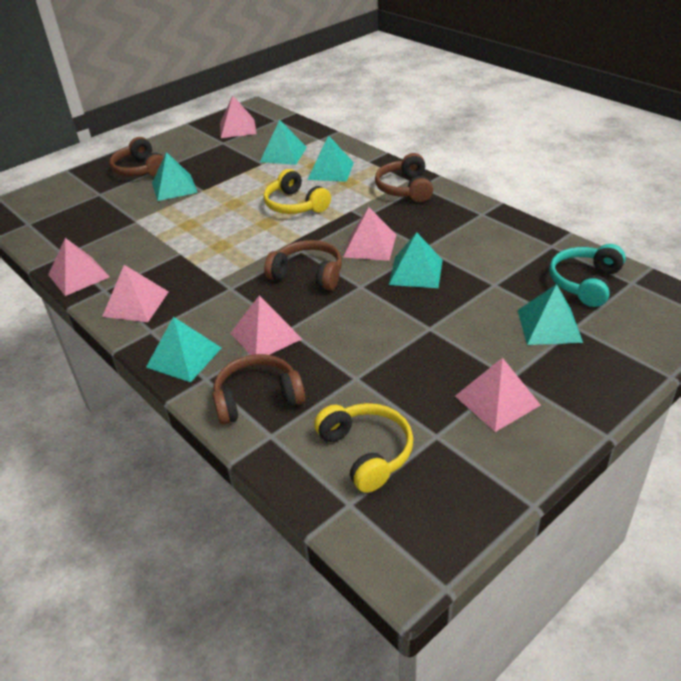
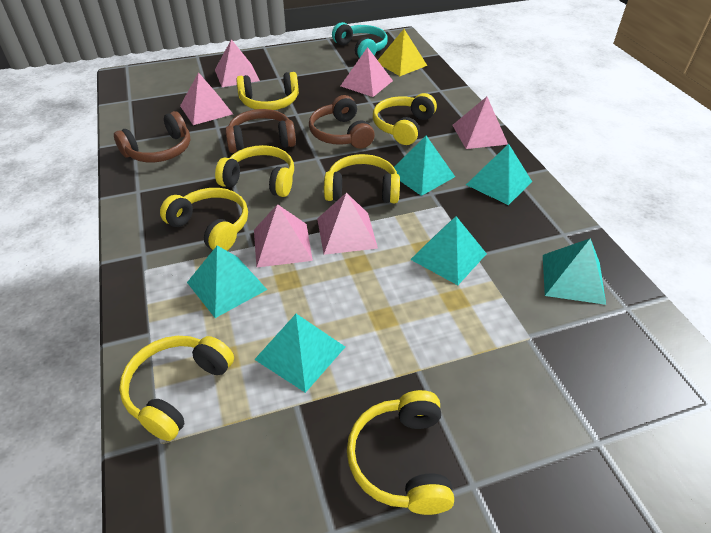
brown headphones: 4 -> 3
yellow headphones: 2 -> 7
yellow pyramid: 0 -> 1

